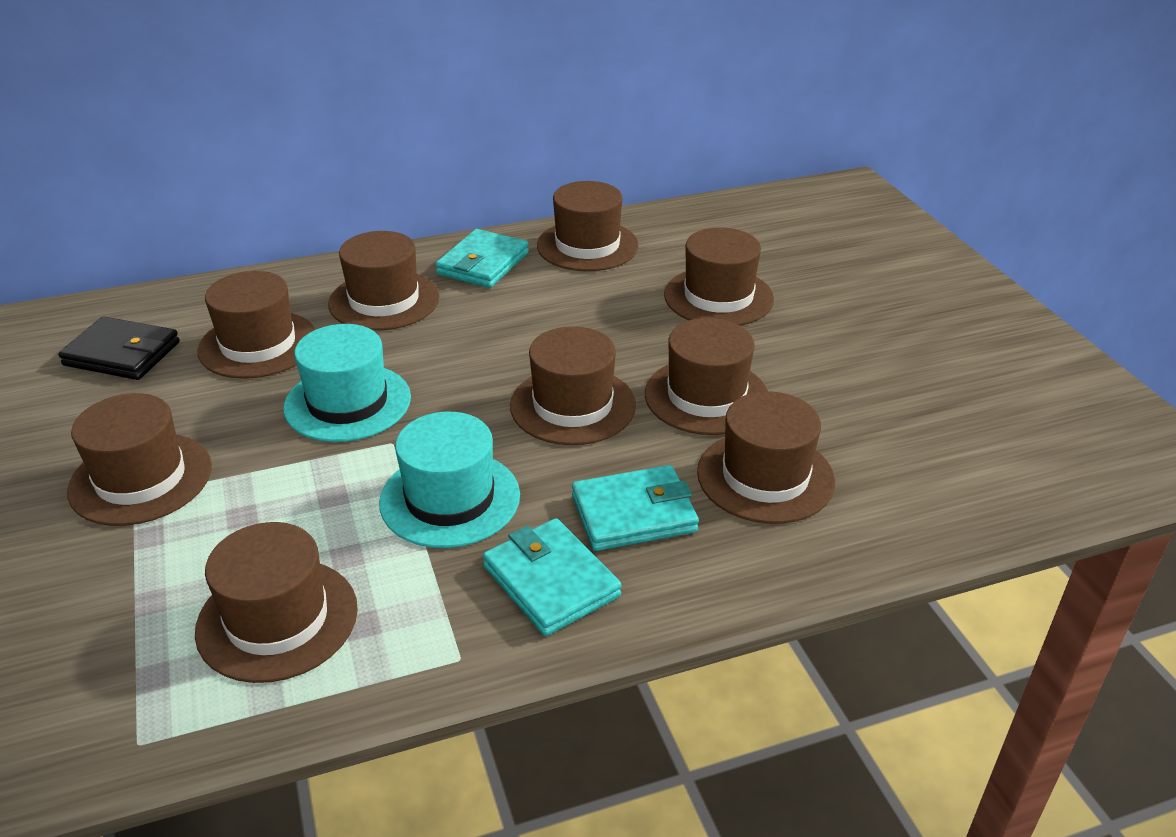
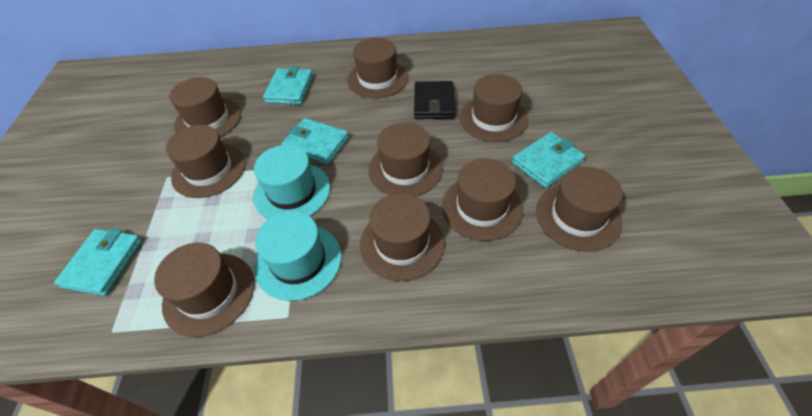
turquoise wallet: 3 -> 4

